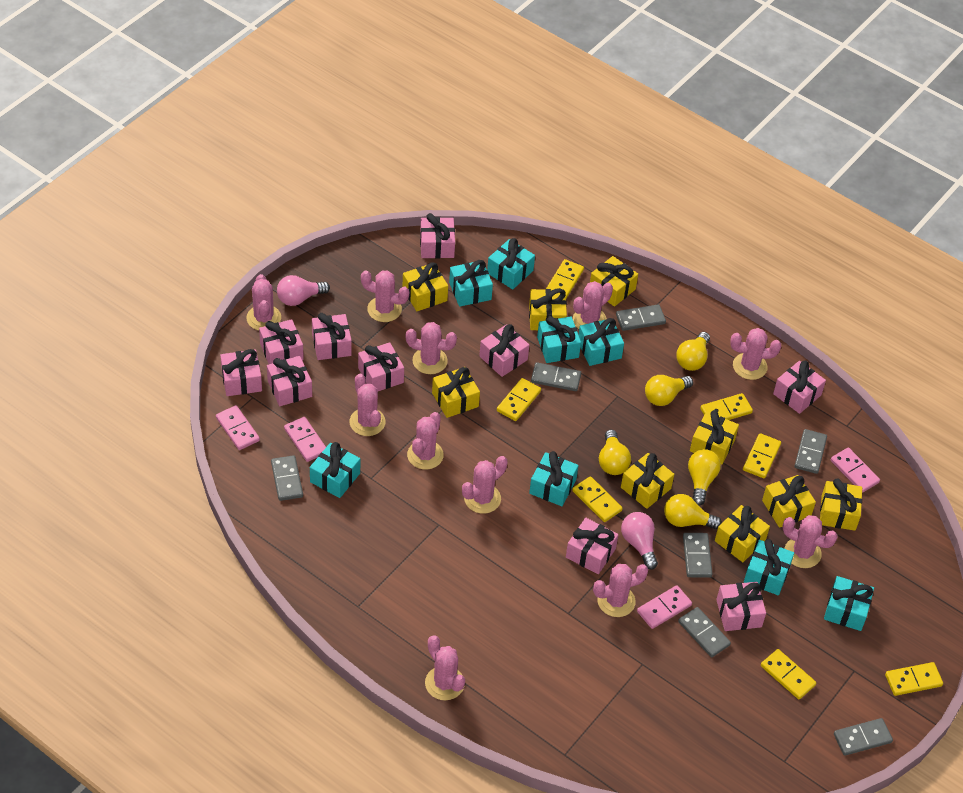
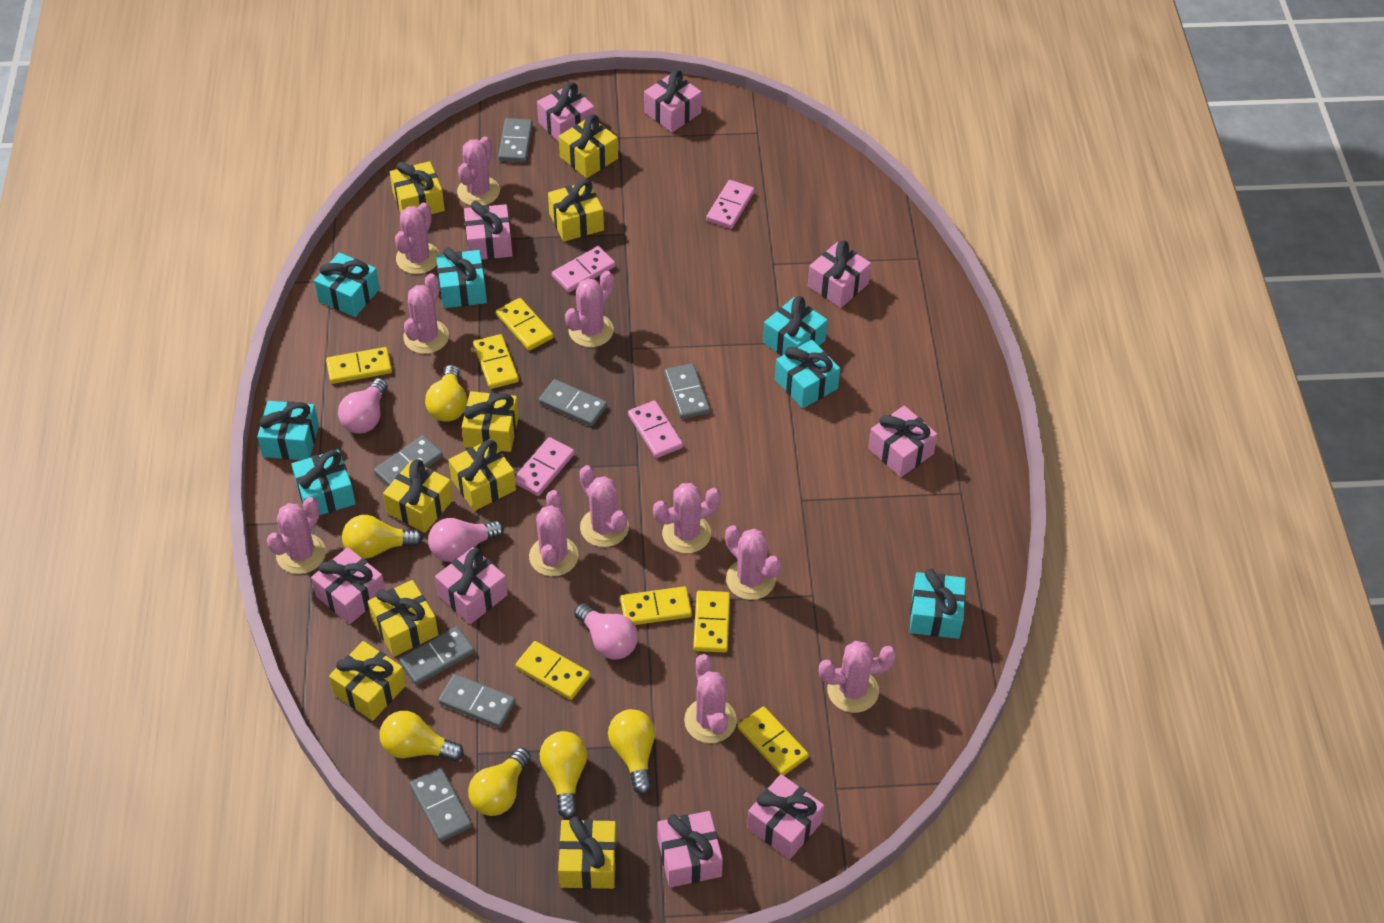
pink gift: 10 -> 9
pink light bulb: 2 -> 3
turquoise gift: 8 -> 7
yellow light bulb: 5 -> 6

